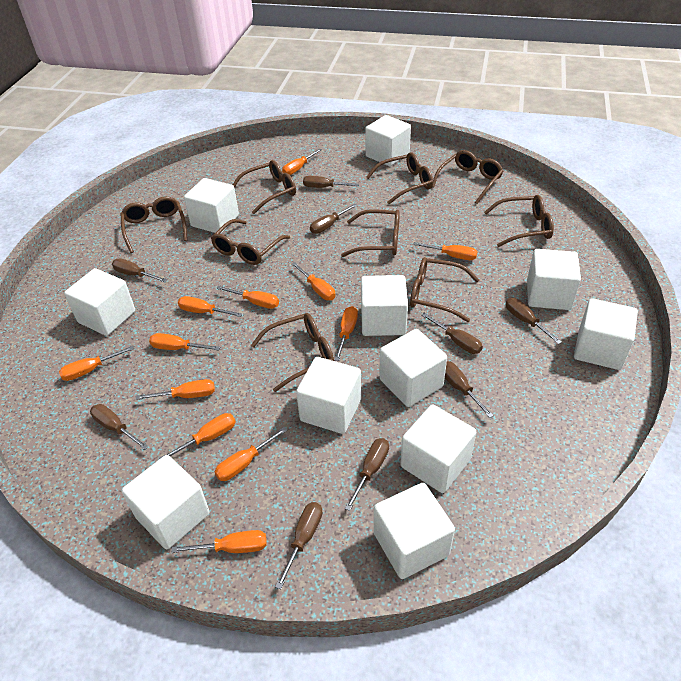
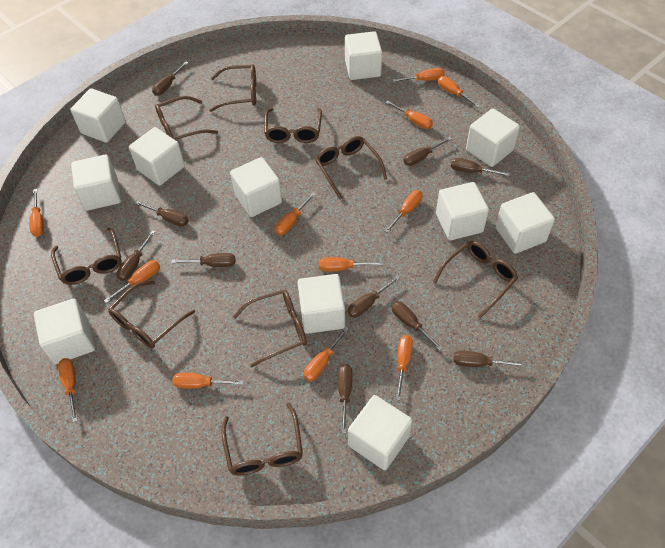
brown screwdriver: 9 -> 10

